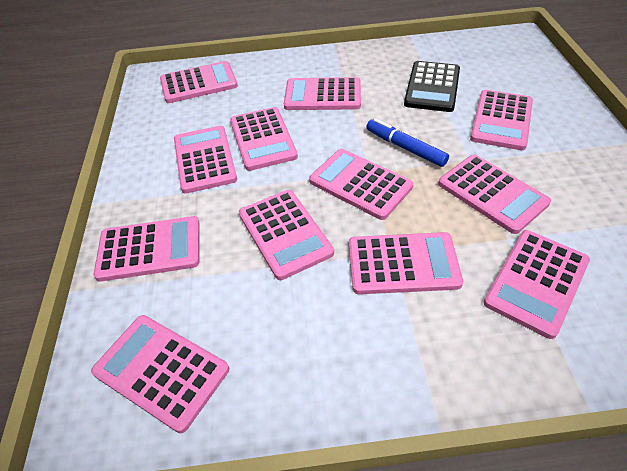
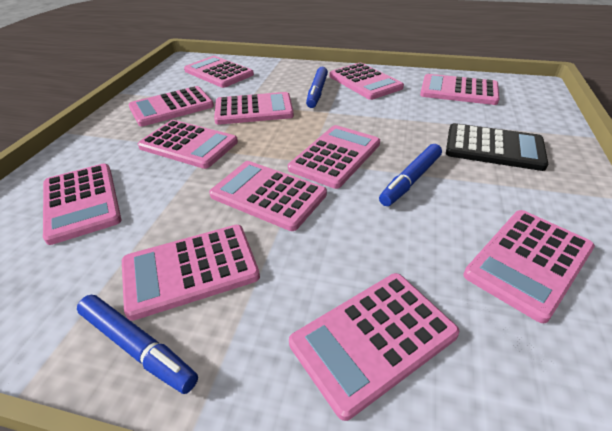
blue marker: 1 -> 3

